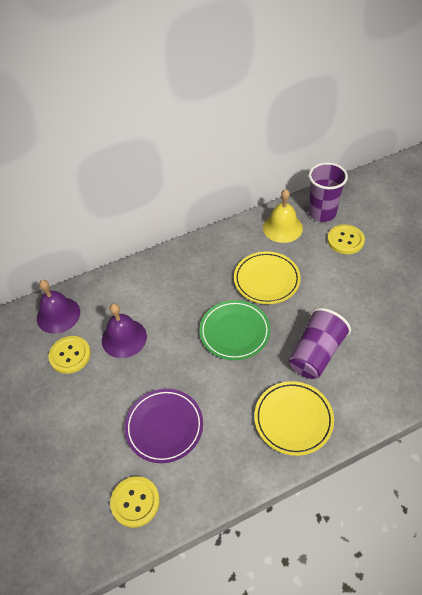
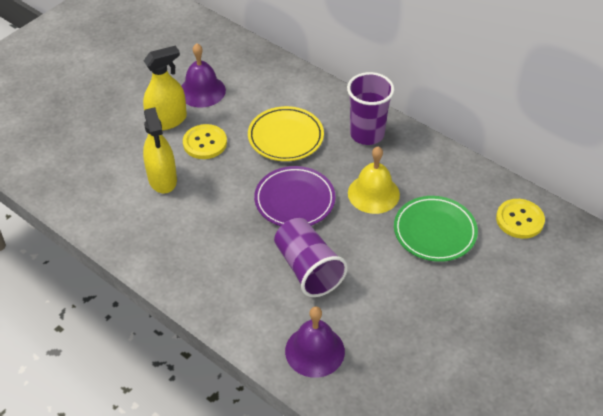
yellow button: 3 -> 2
yellow plate: 2 -> 1
yellow spray bottle: 0 -> 2

